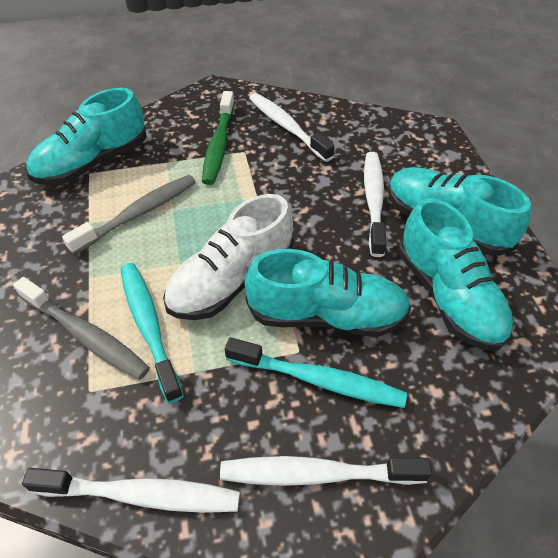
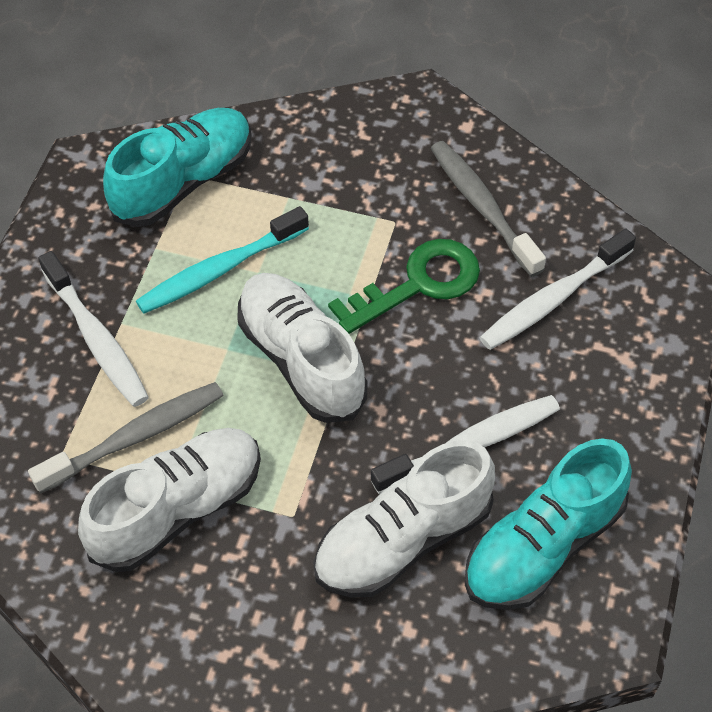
green key: 0 -> 1
green toothbrush: 1 -> 0
turquoise shoe: 4 -> 2
turquoise toothbrush: 2 -> 1
white shoe: 1 -> 3
white toothbrush: 4 -> 3

